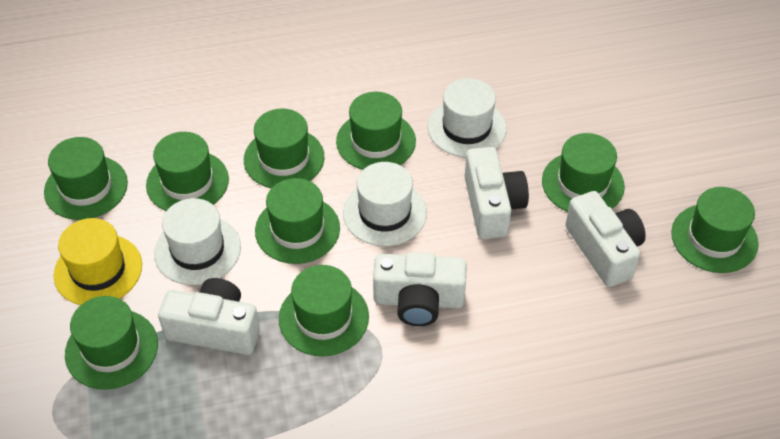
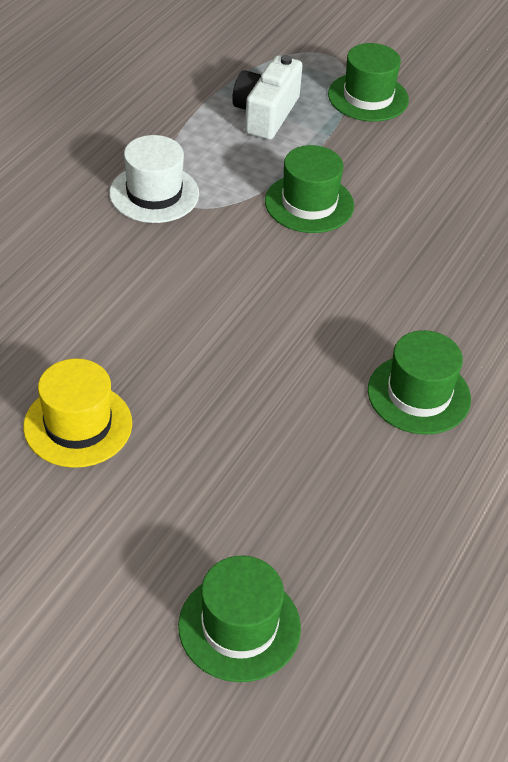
green hat: 9 -> 4
white camera: 4 -> 1
white hat: 3 -> 1

